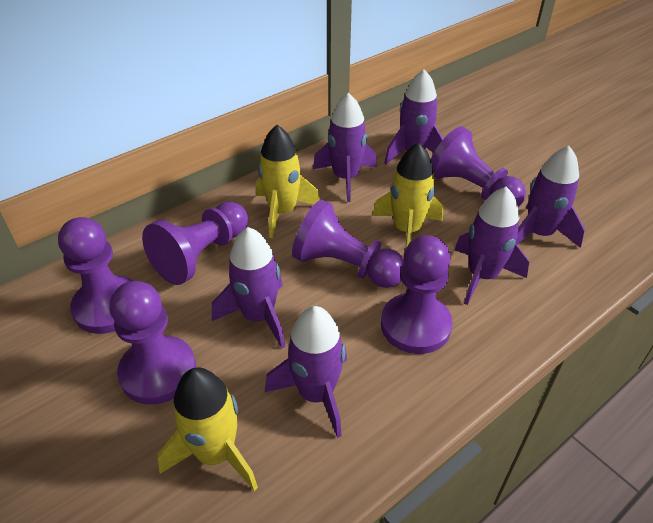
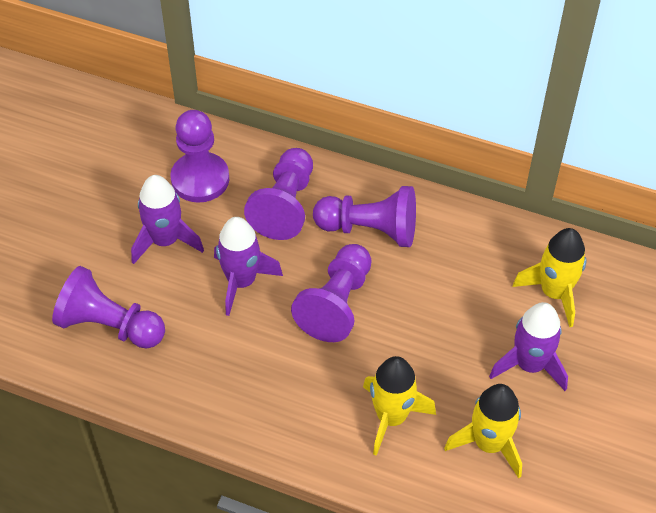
purple pawn: 6 -> 5
purple rocket: 6 -> 3

